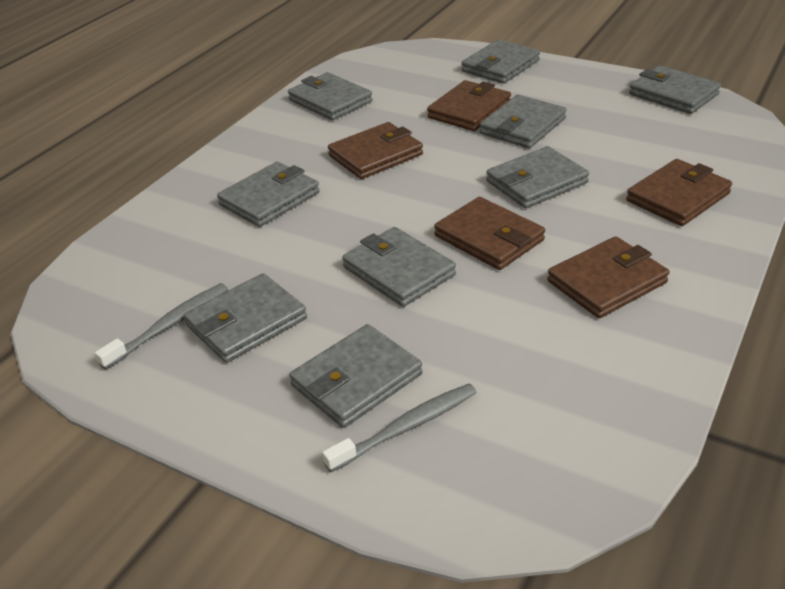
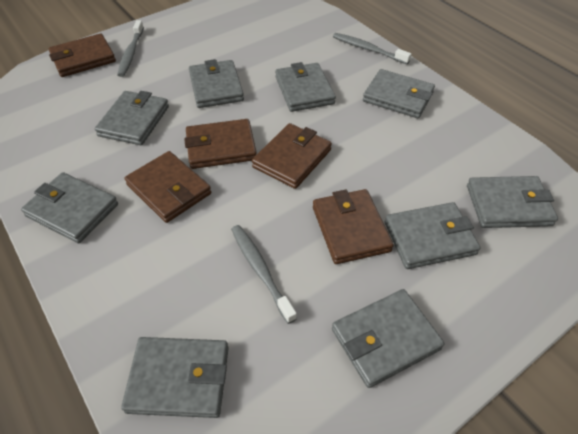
grey toothbrush: 2 -> 3

